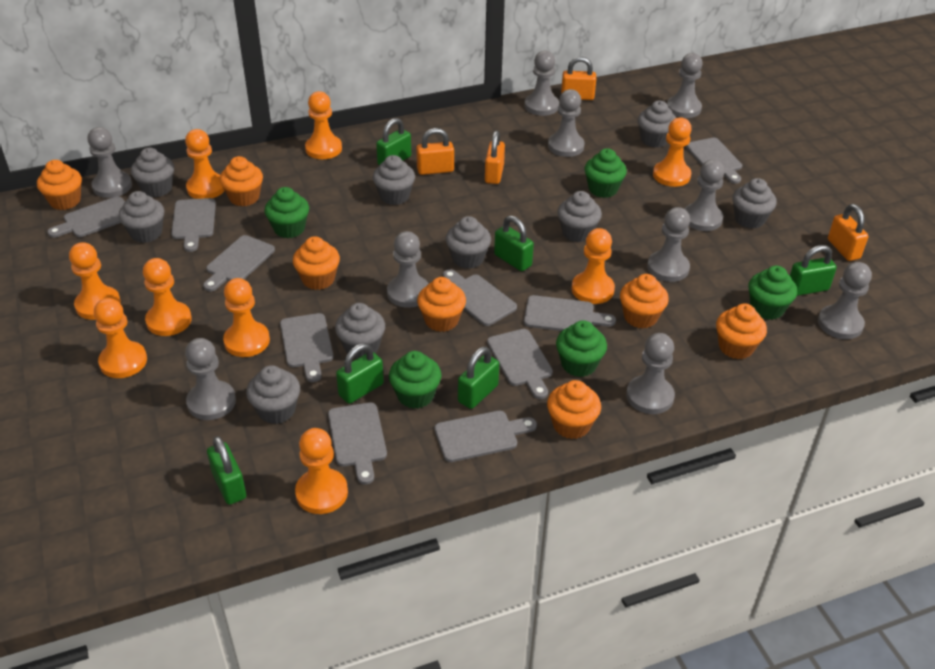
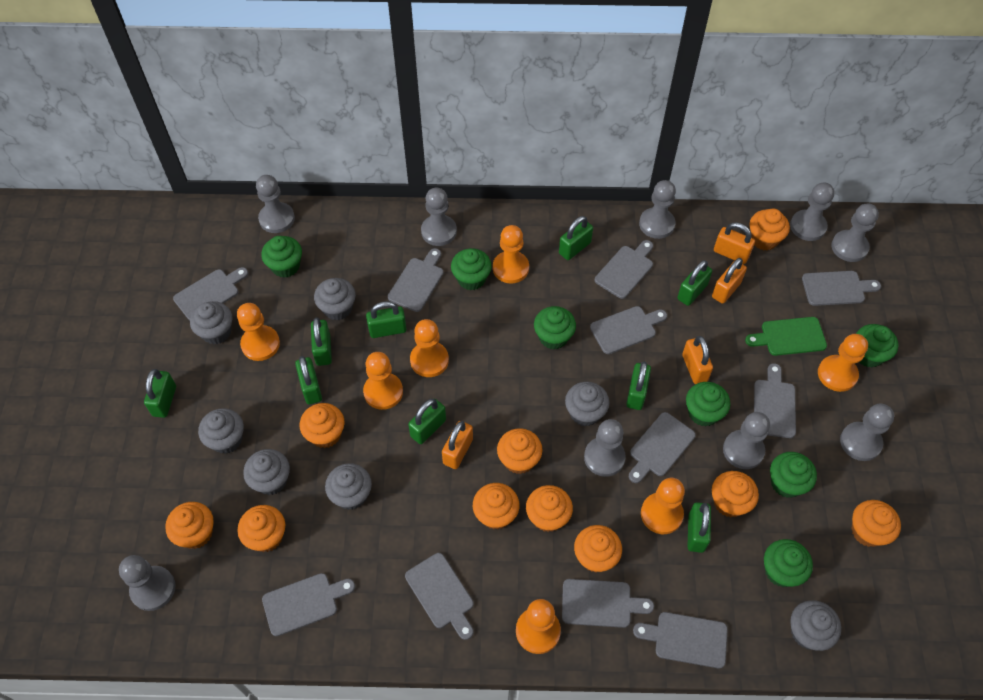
green cupcake: 5 -> 7
green cutting board: 0 -> 1
green padlock: 6 -> 9
grey cupcake: 9 -> 7
grey cutting board: 10 -> 11
grey pawn: 10 -> 9
orange cupcake: 7 -> 10
orange pawn: 9 -> 7

